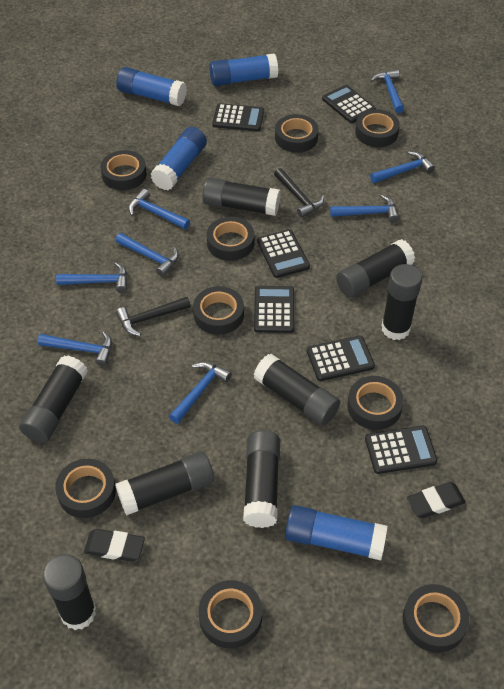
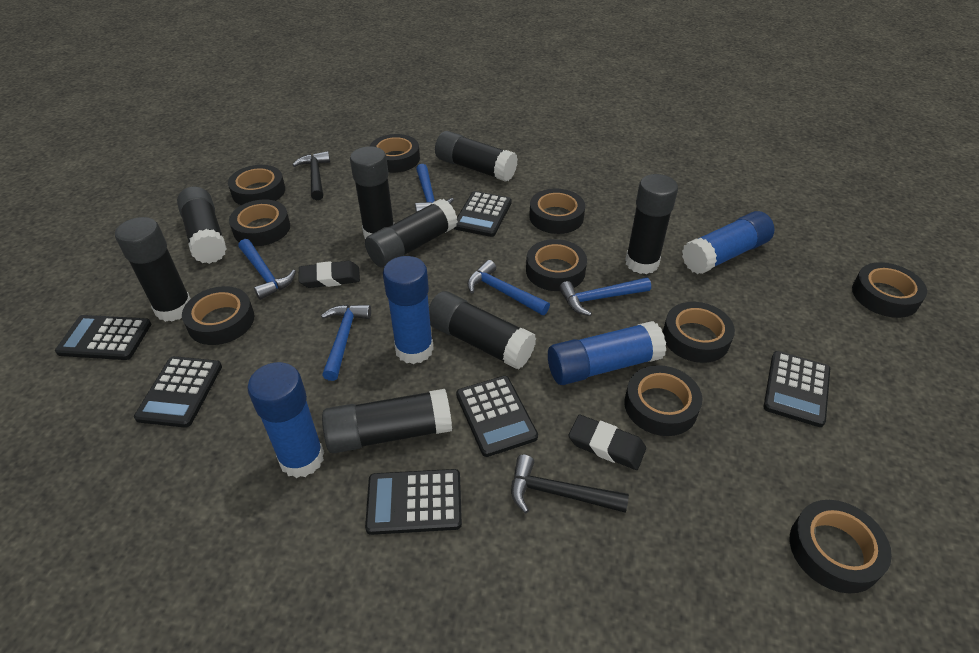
black tape: 9 -> 10
blue hammer: 8 -> 5

